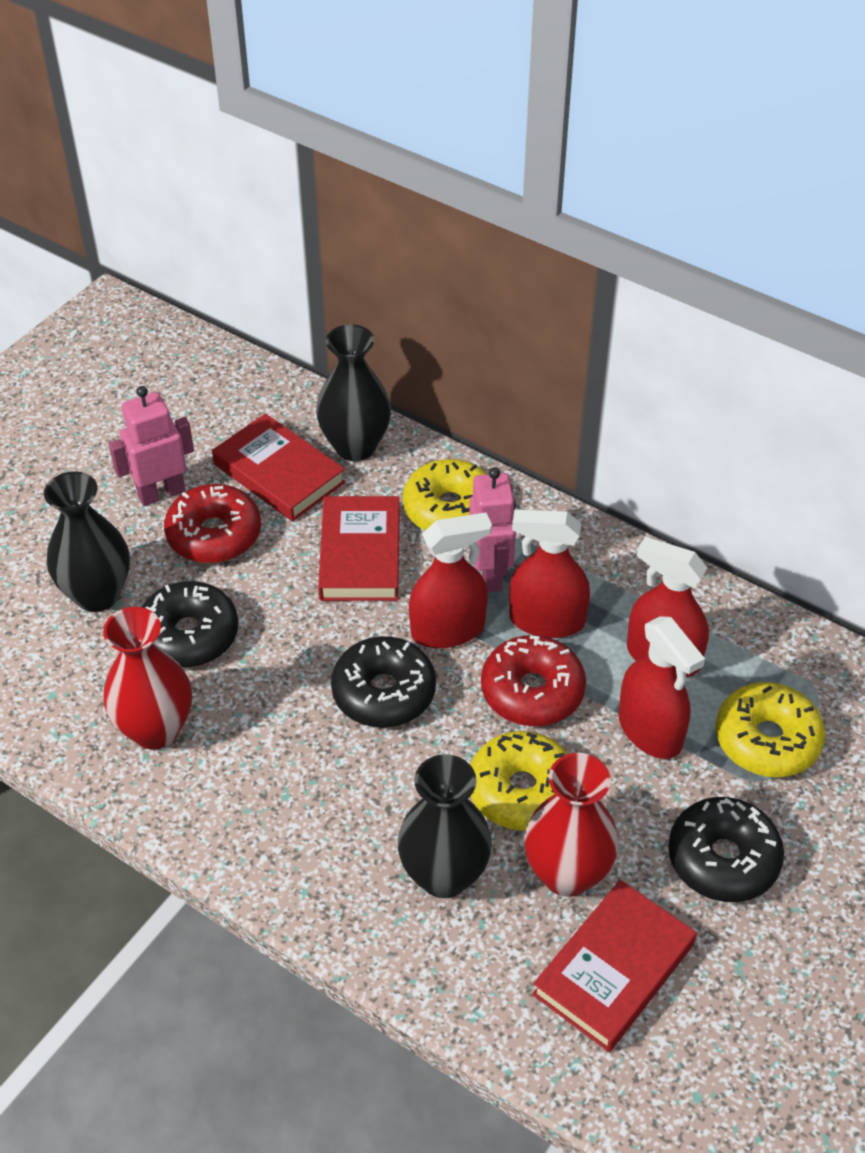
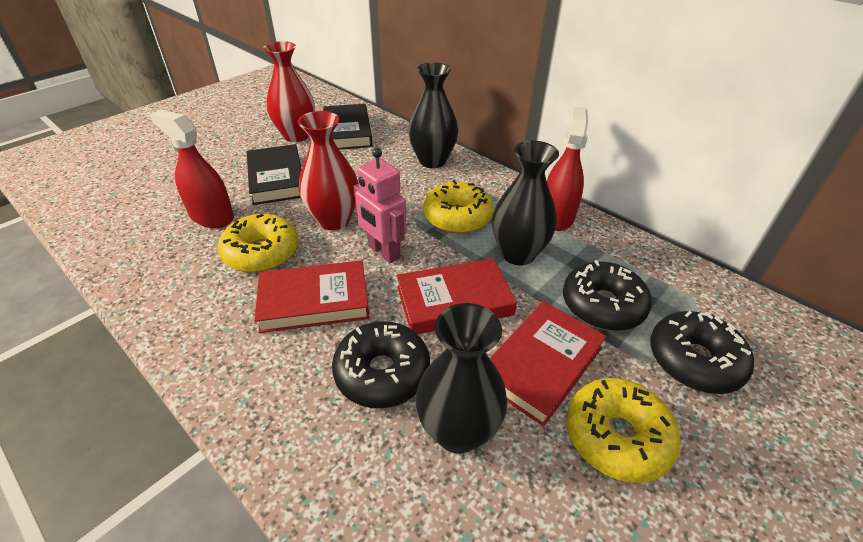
black book: 0 -> 2
pink robot: 2 -> 1
red donut: 2 -> 0
red spray bottle: 4 -> 2

